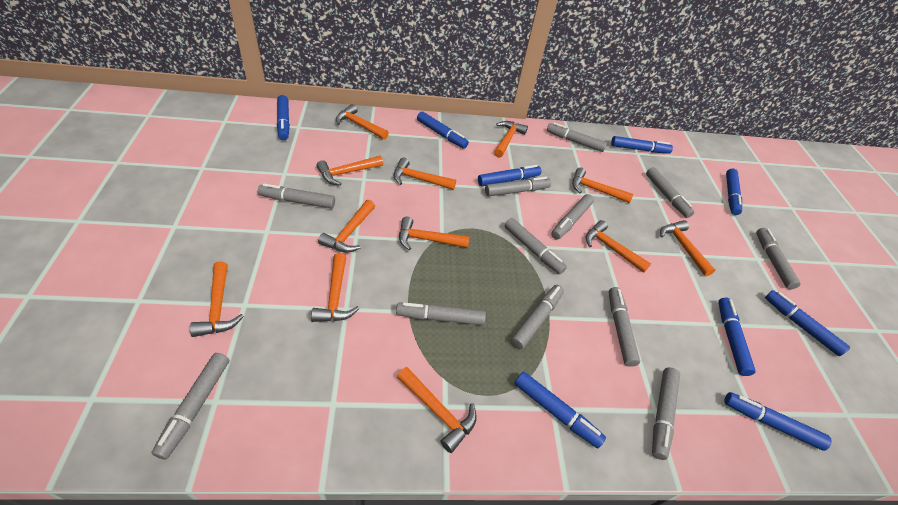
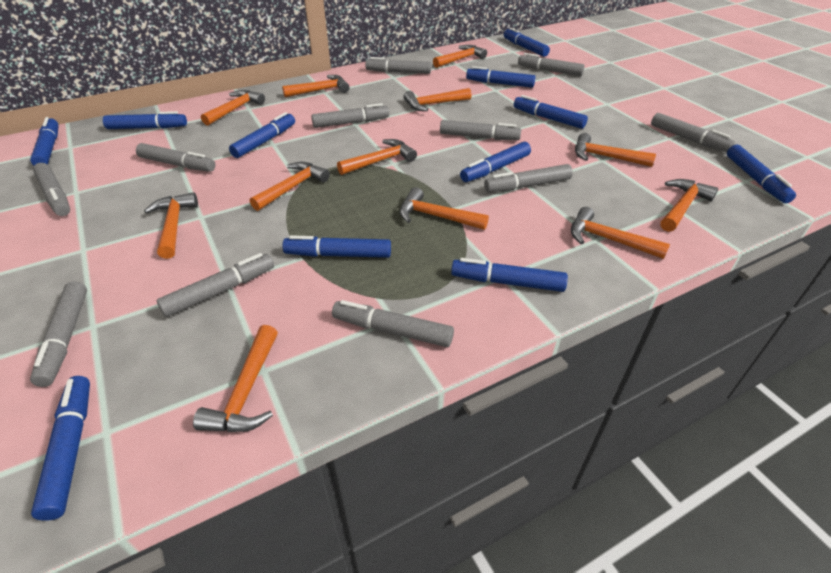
blue marker: 9 -> 11
grey marker: 12 -> 11

